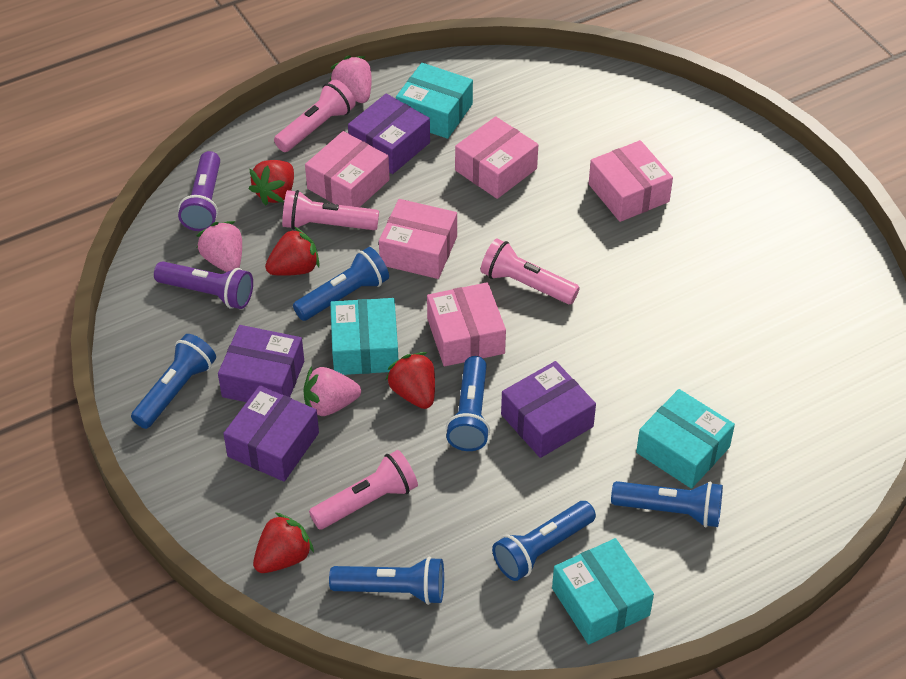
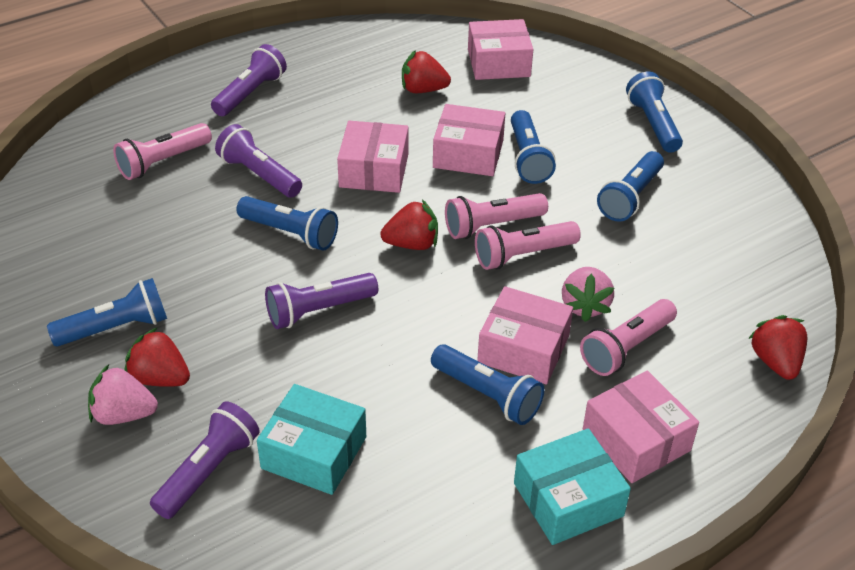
pink strawberry: 3 -> 2
purple box: 4 -> 0
purple flashlight: 2 -> 4
turquoise box: 4 -> 2

